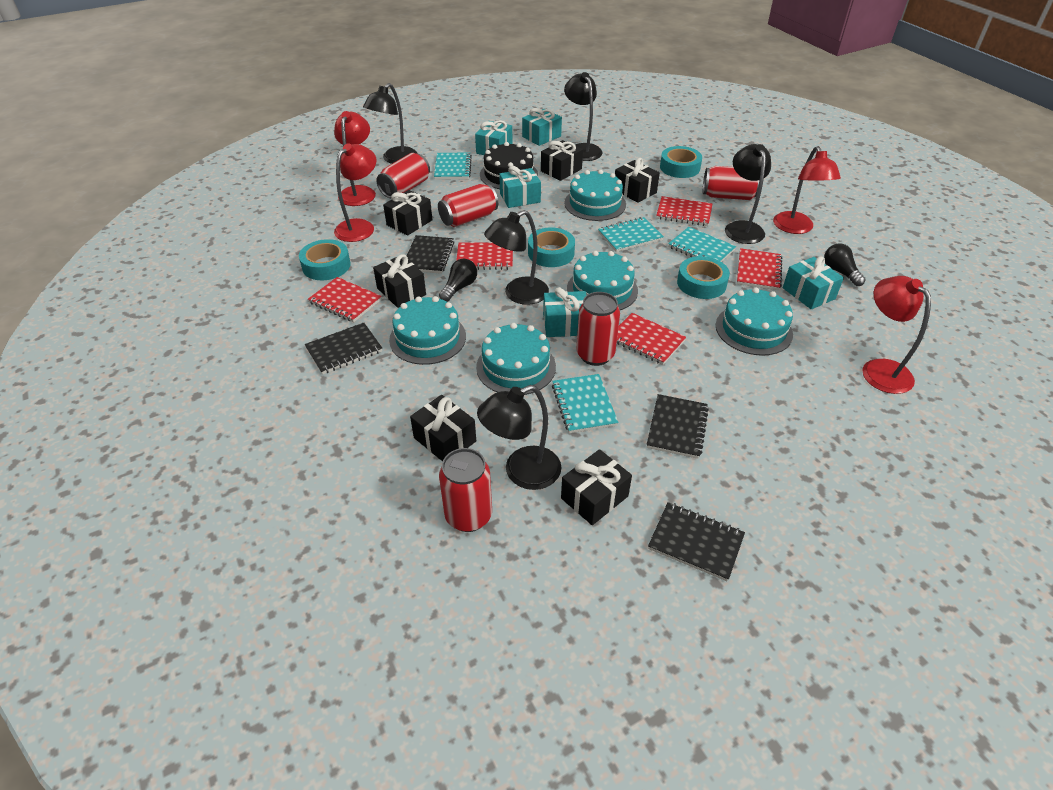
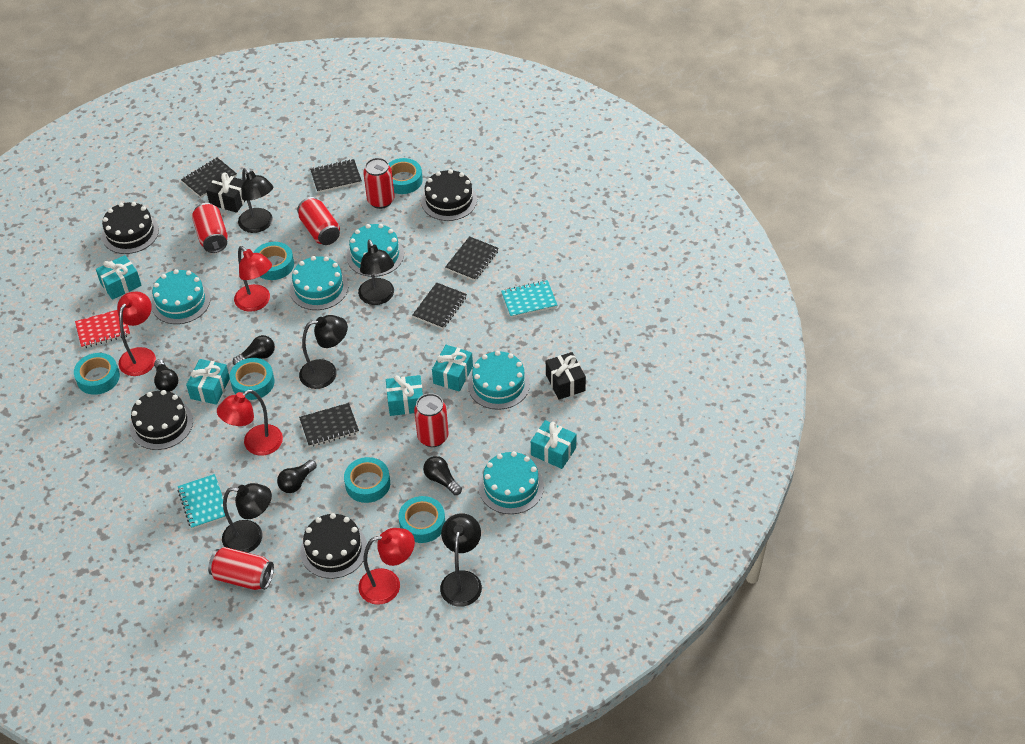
black cake: 1 -> 4
black gift: 6 -> 2
black light bulb: 2 -> 4
black notebook: 4 -> 5
red notebook: 5 -> 1
turquoise notebook: 4 -> 2
turquoise tape: 4 -> 6

